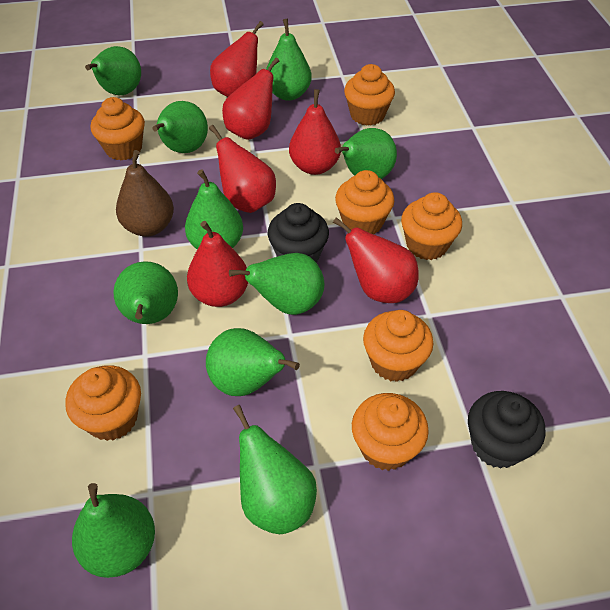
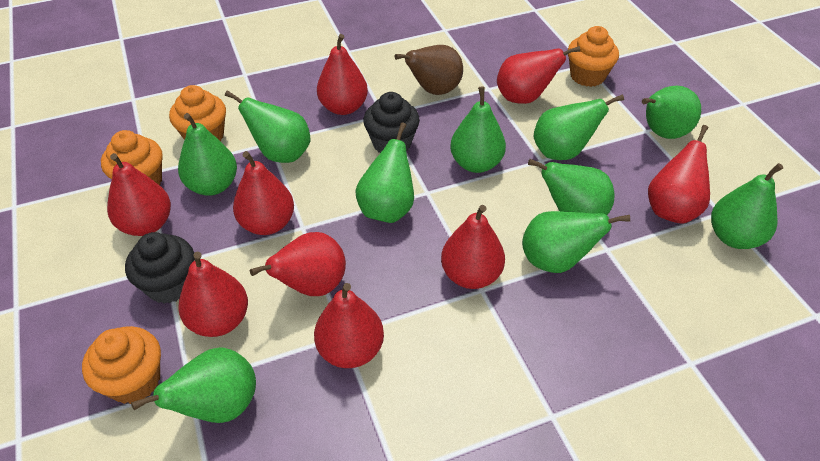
orange cupcake: 7 -> 4
red pear: 6 -> 9

